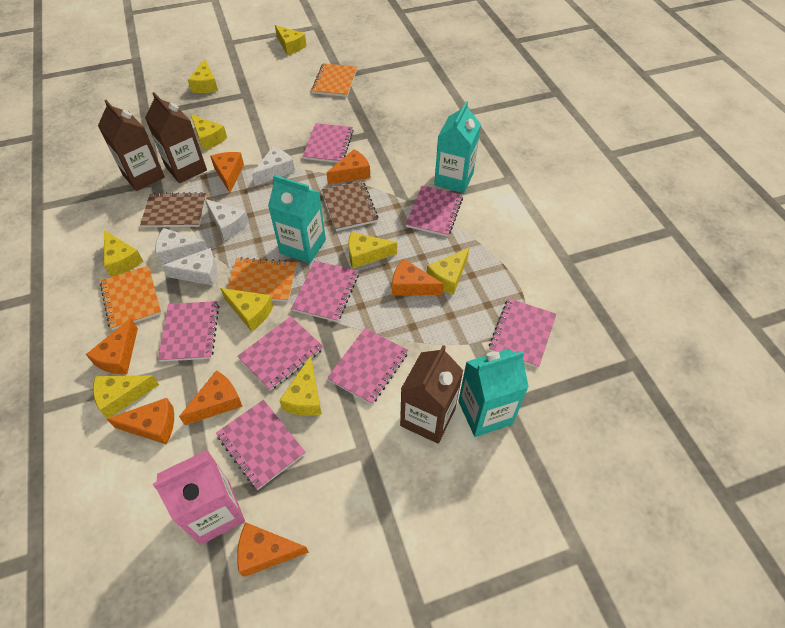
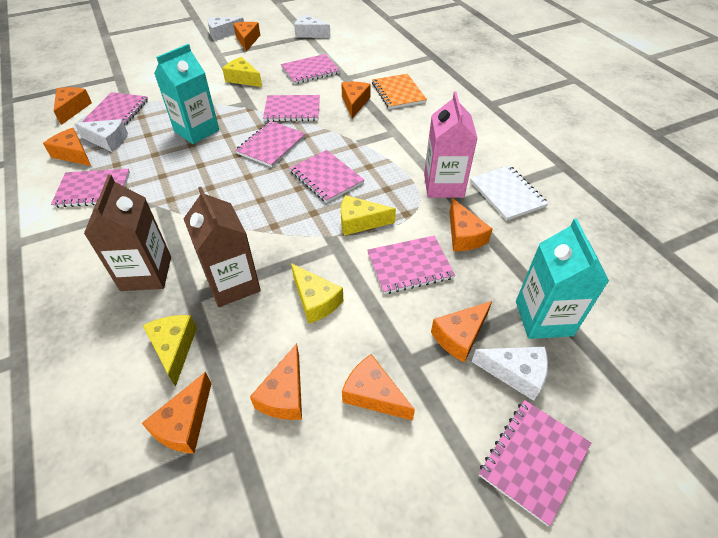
brown carton: 3 -> 2
brown notebook: 2 -> 0
orange cheese: 7 -> 9
orange notebook: 3 -> 1
turquoise carton: 3 -> 2
white notebook: 0 -> 1
yellow cheese: 9 -> 4

